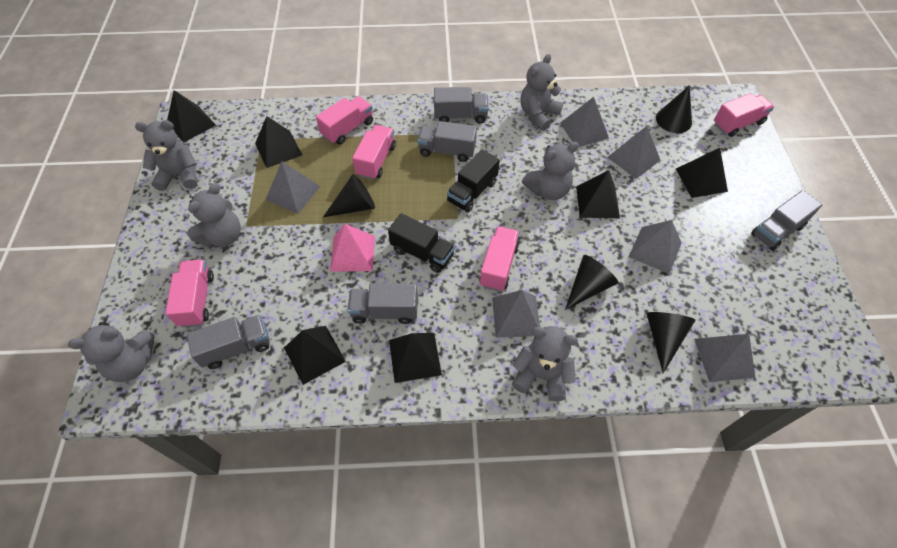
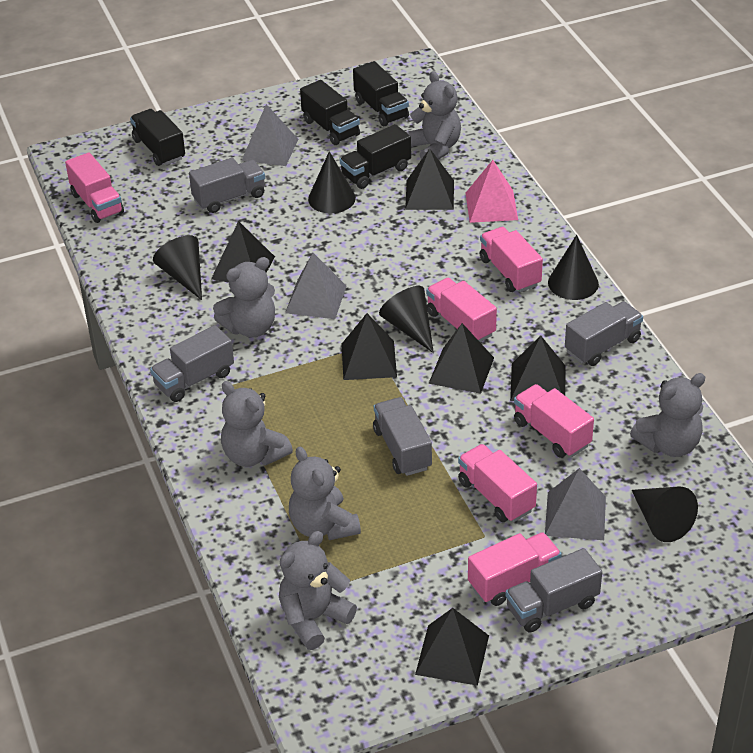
black cone: 4 -> 5
black truck: 2 -> 4
grey pyramid: 6 -> 3
pink truck: 5 -> 6

